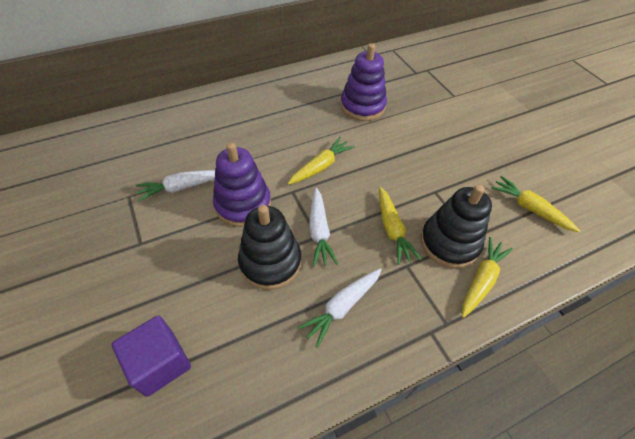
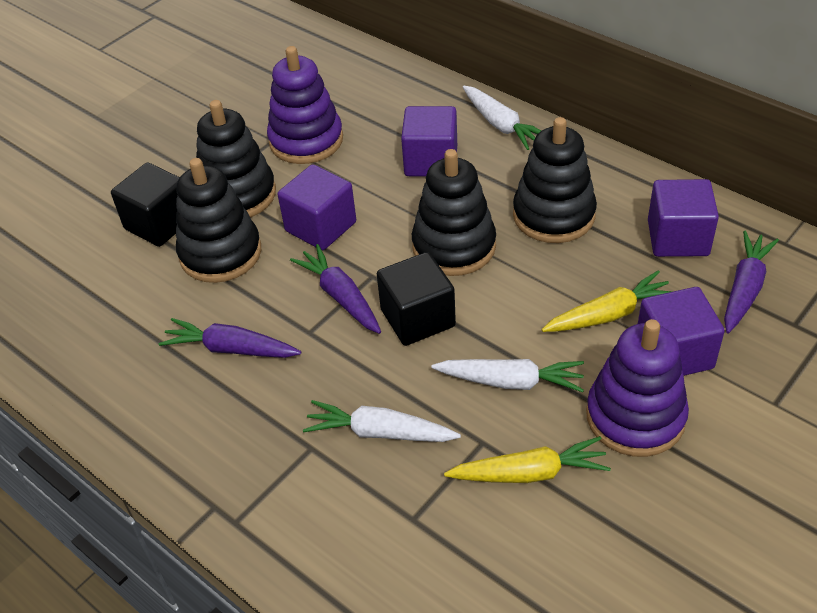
black cube: 0 -> 2
black stacking toy: 2 -> 4
purple carrot: 0 -> 3
purple cube: 1 -> 4
yellow carrot: 4 -> 2

